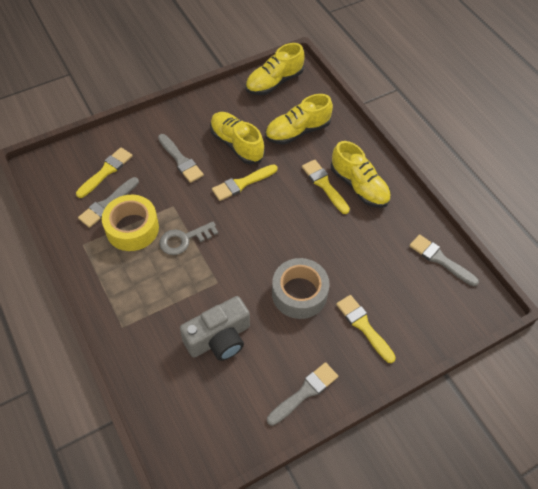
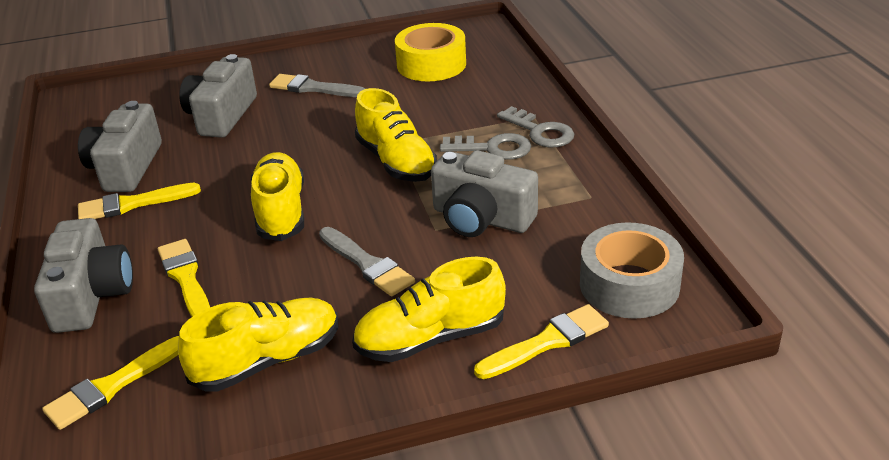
grey brush: 4 -> 2
grey camera: 1 -> 4
grey key: 1 -> 2

